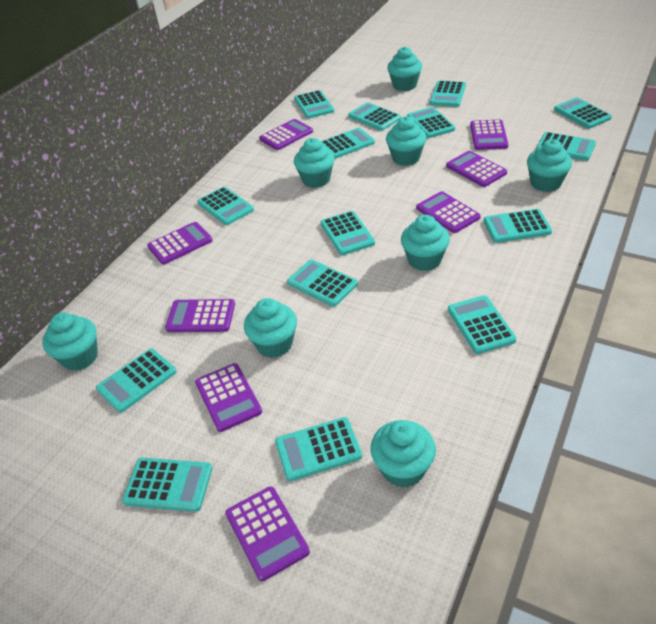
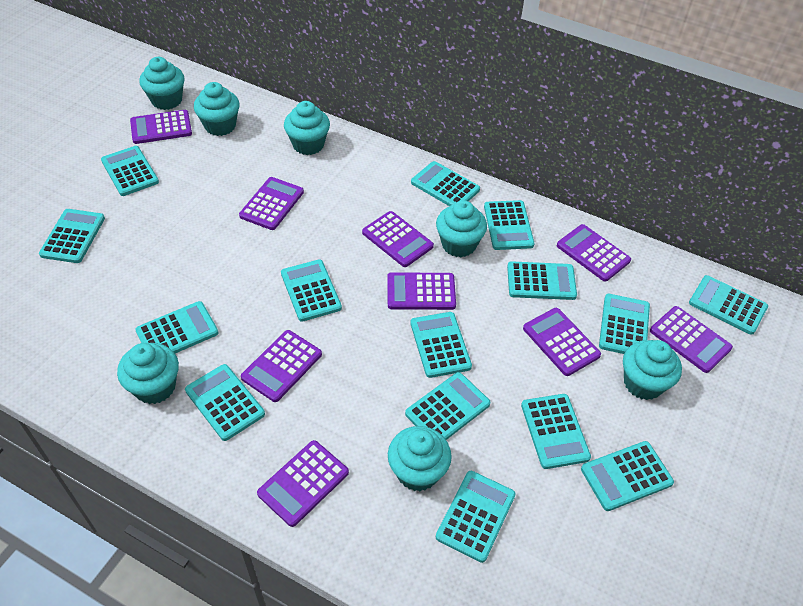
purple calculator: 8 -> 9
turquoise cupcake: 8 -> 7

